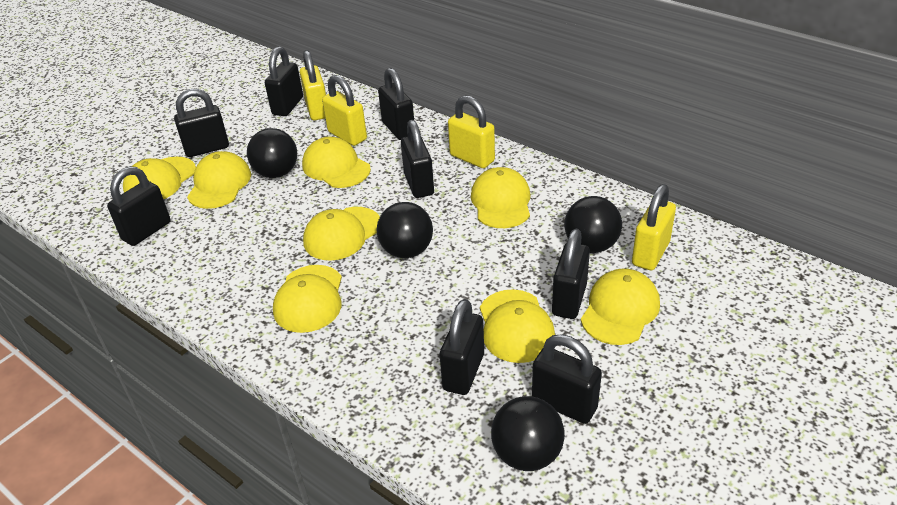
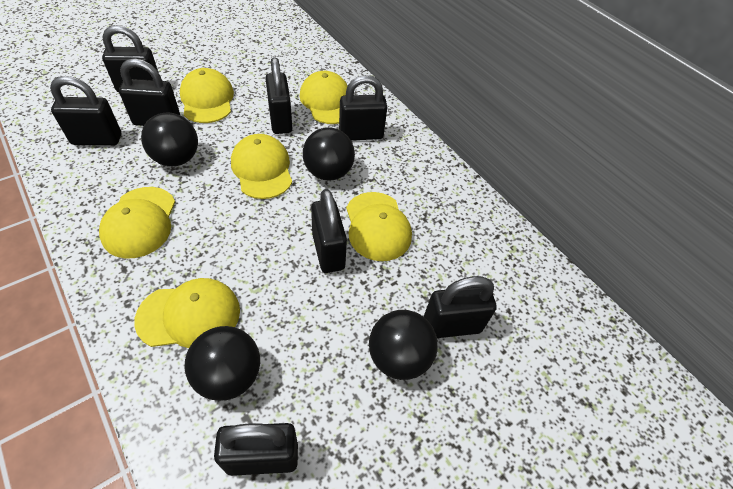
yellow cap: 8 -> 6
yellow padlock: 4 -> 0

